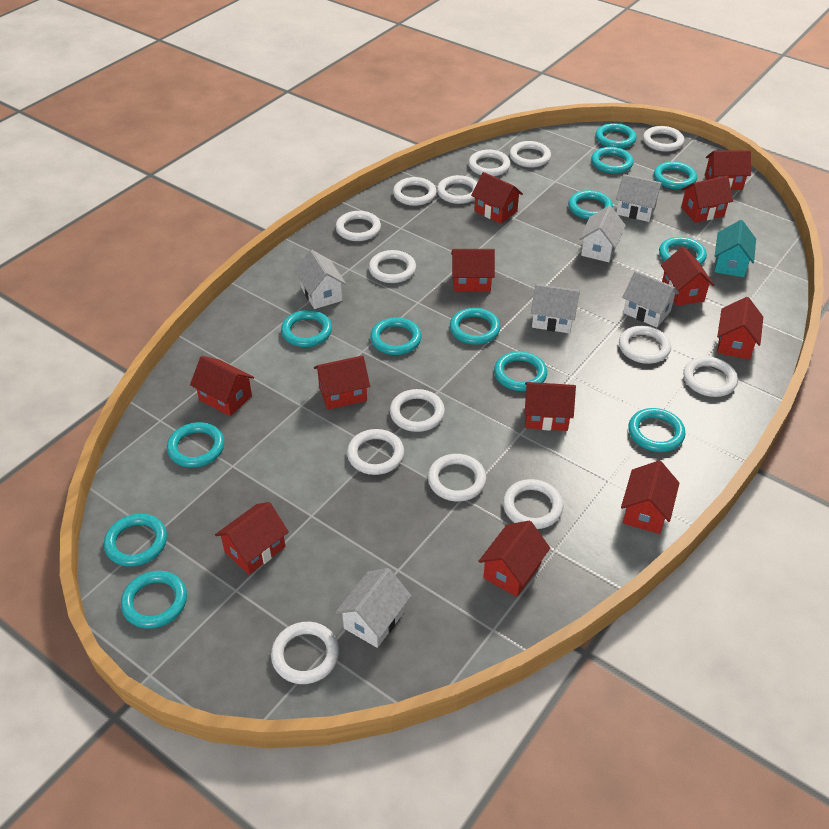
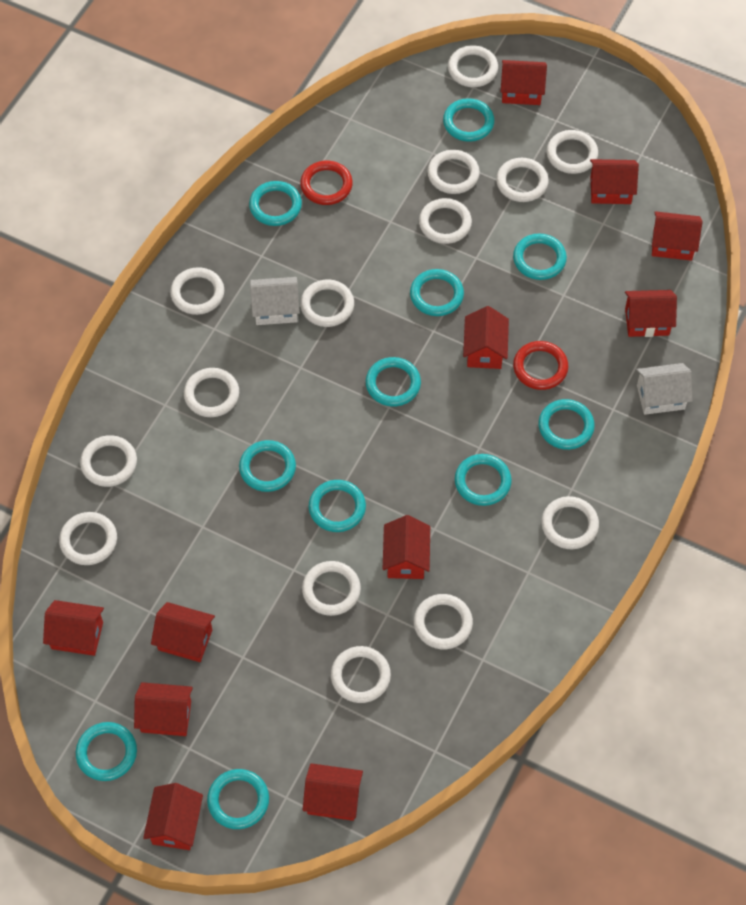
red house: 12 -> 11
red ring: 0 -> 2
turquoise house: 1 -> 0
turquoise ring: 13 -> 11
white house: 6 -> 2

